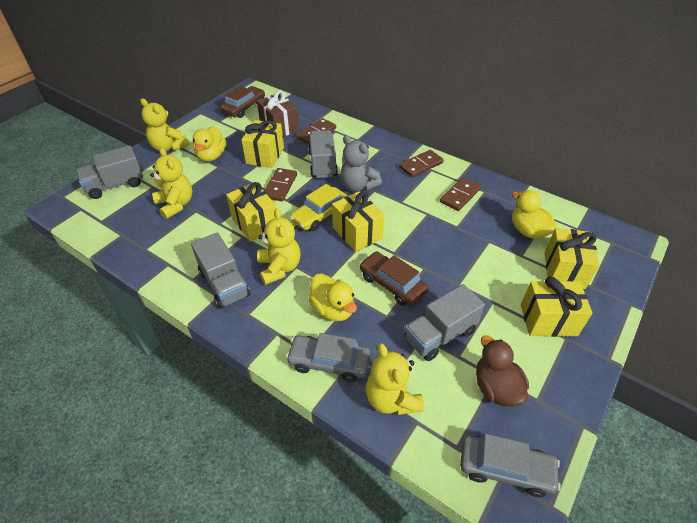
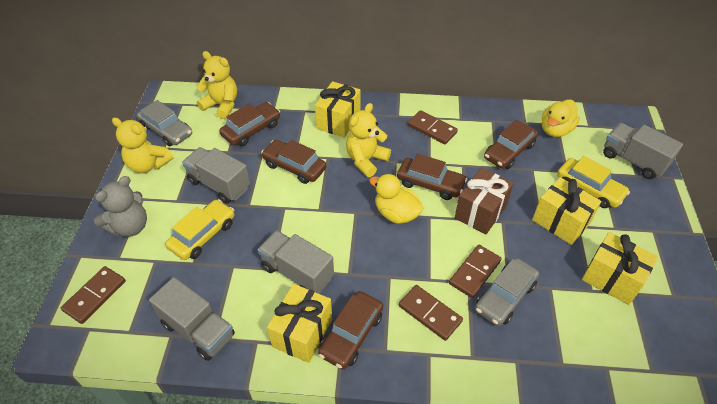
brown car: 2 -> 5
brown duck: 1 -> 0
yellow car: 1 -> 2
yellow duck: 3 -> 2
yellow gift: 5 -> 4
yellow teddy bear: 4 -> 3

